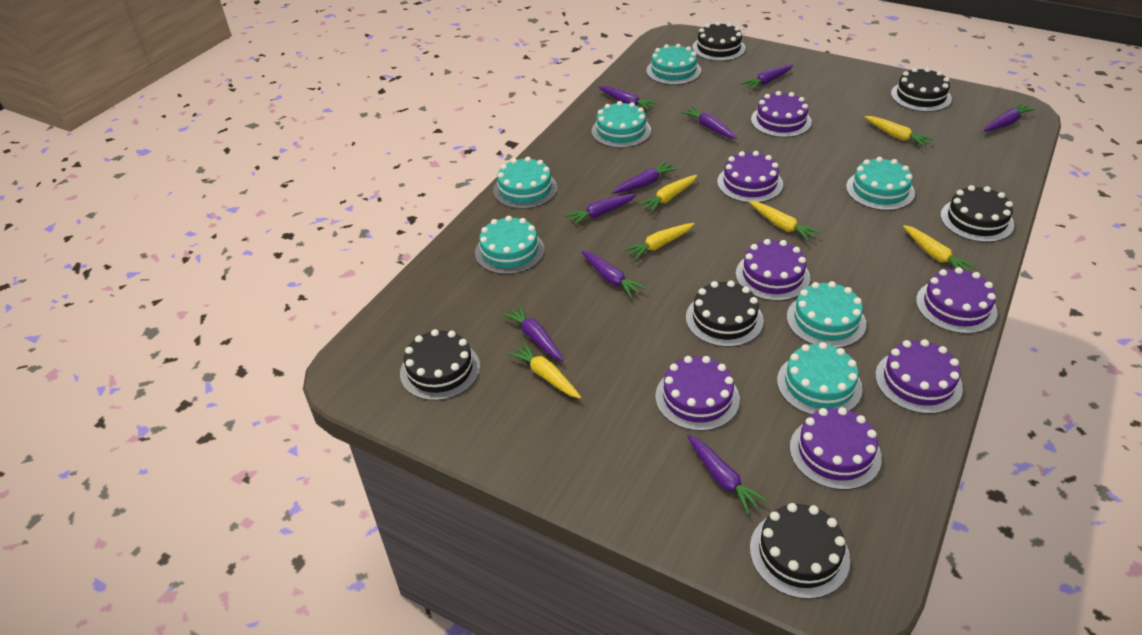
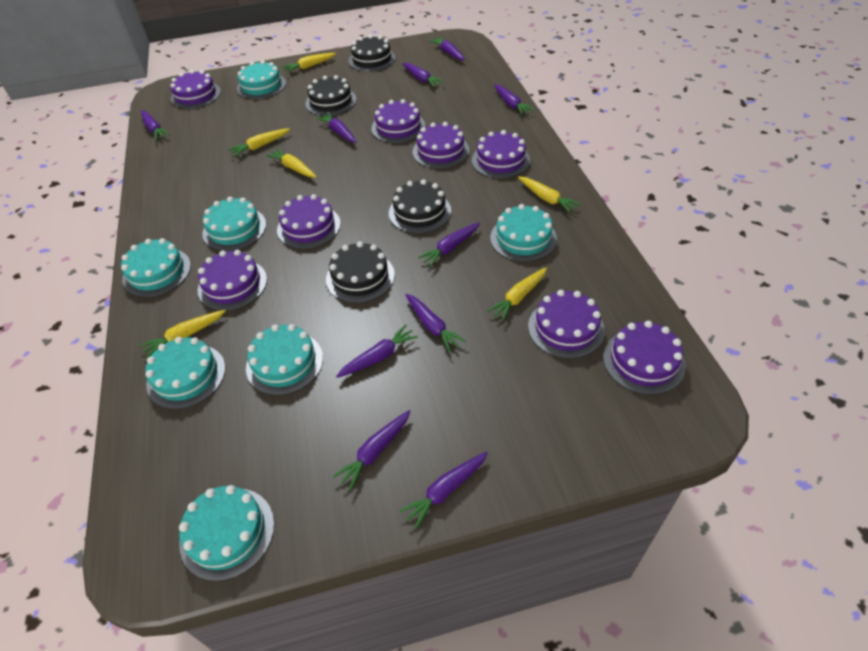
black cake: 6 -> 4
purple cake: 7 -> 8
purple carrot: 9 -> 10

